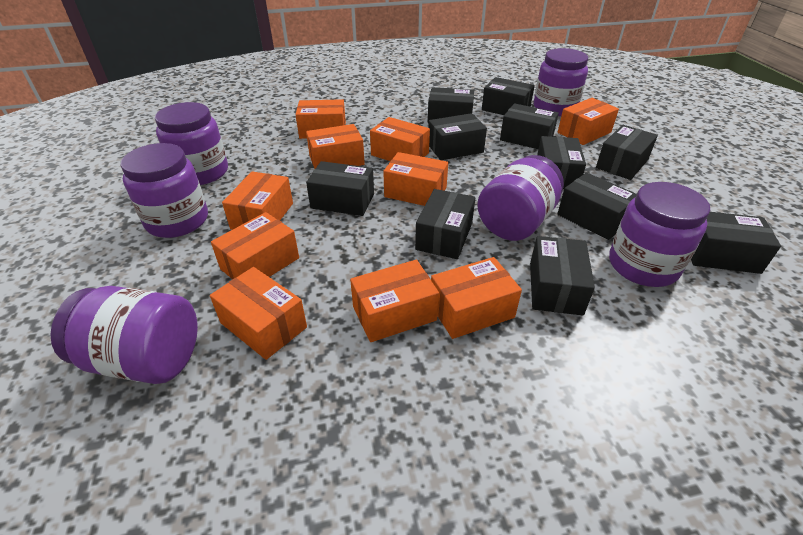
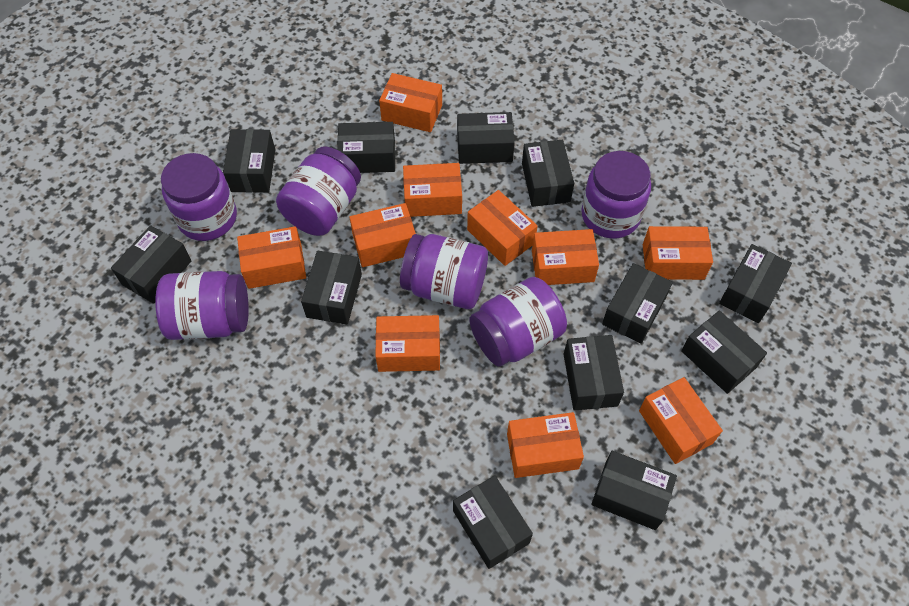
black box: 11 -> 12

